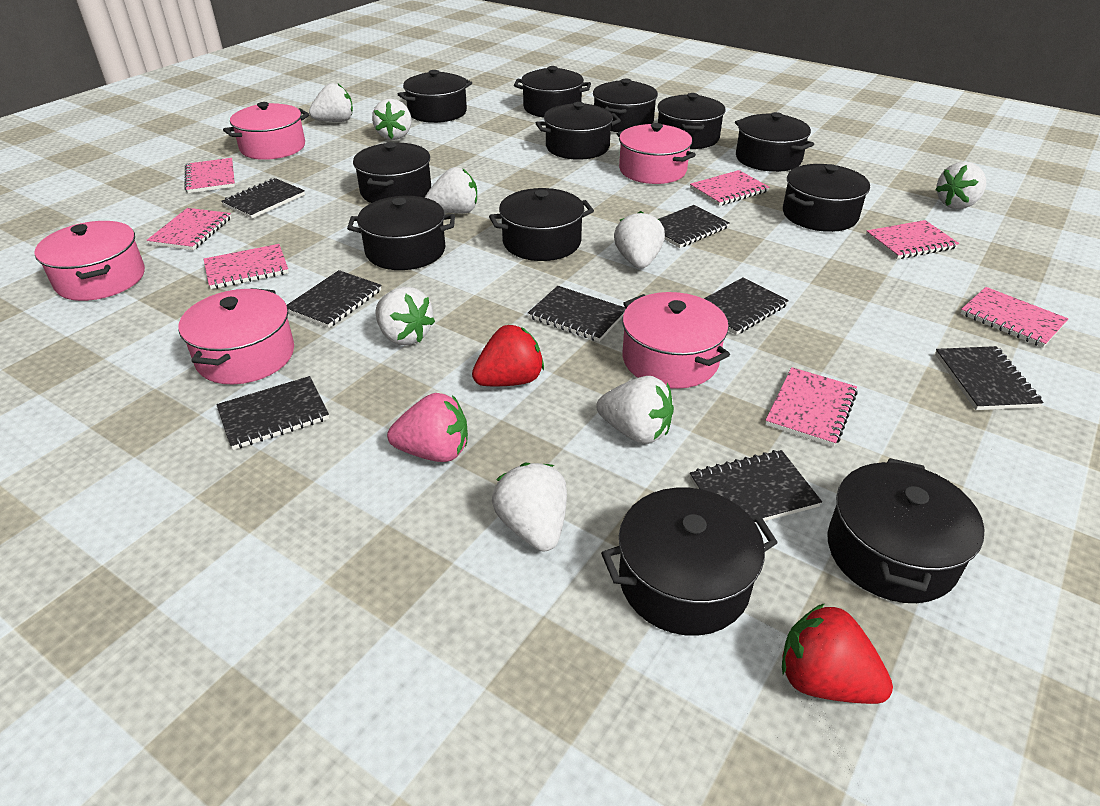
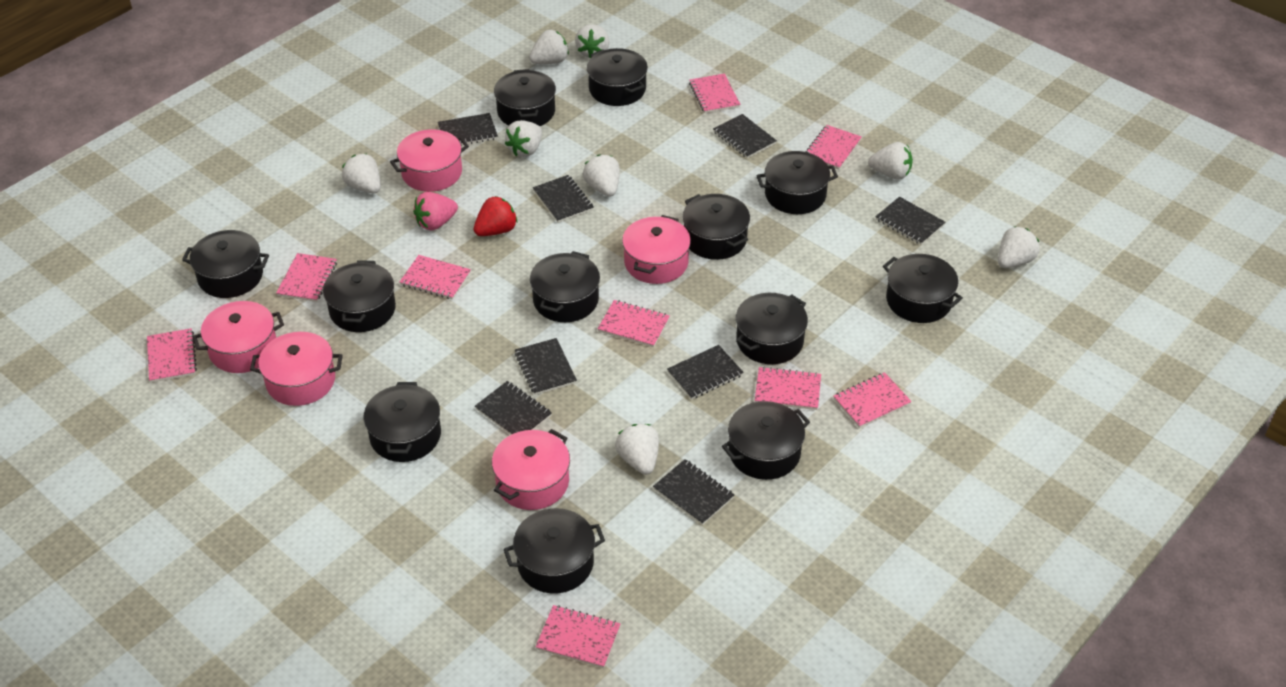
pink notebook: 7 -> 9
red strawberry: 2 -> 1

